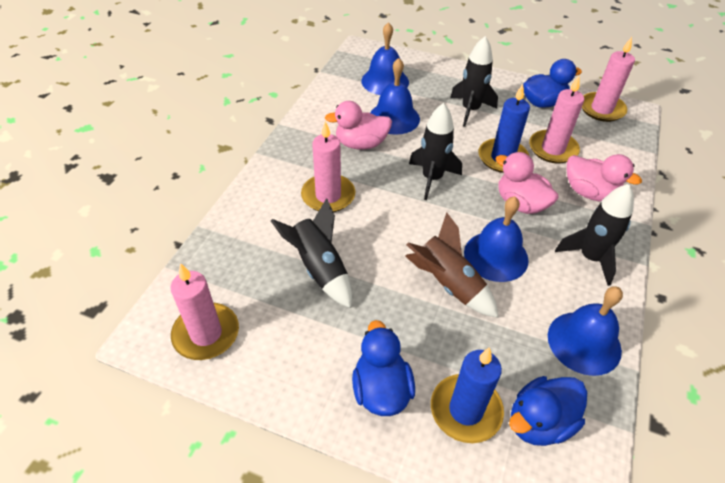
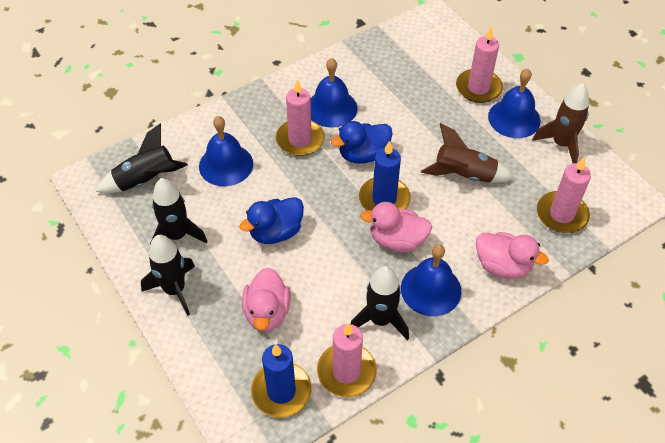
blue duck: 3 -> 2
brown rocket: 1 -> 2

